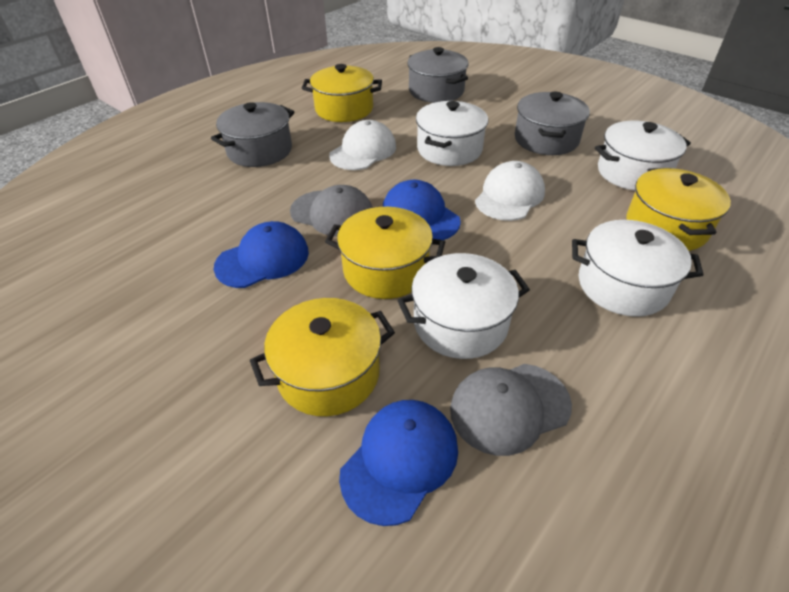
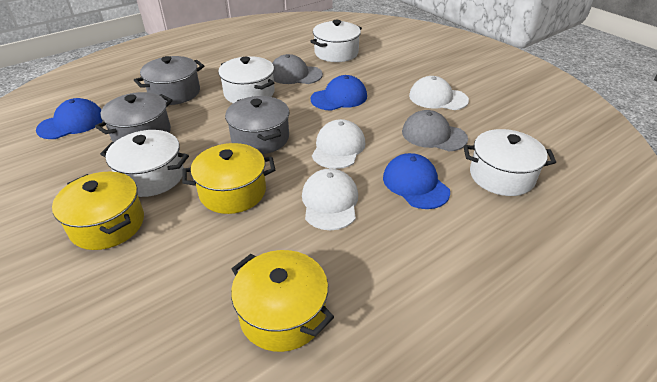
white cap: 2 -> 3
yellow pot: 4 -> 3

